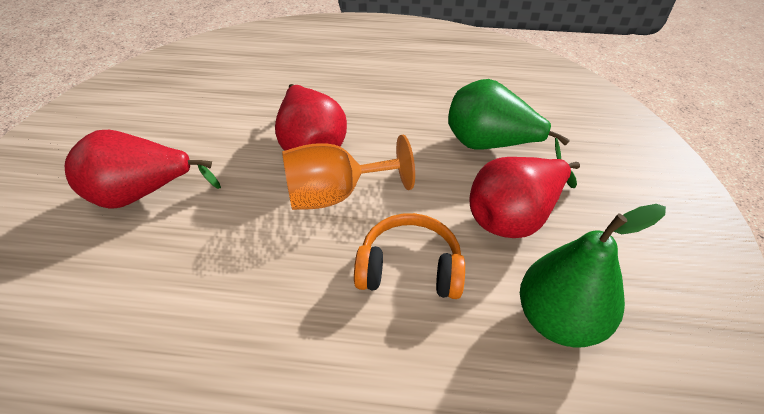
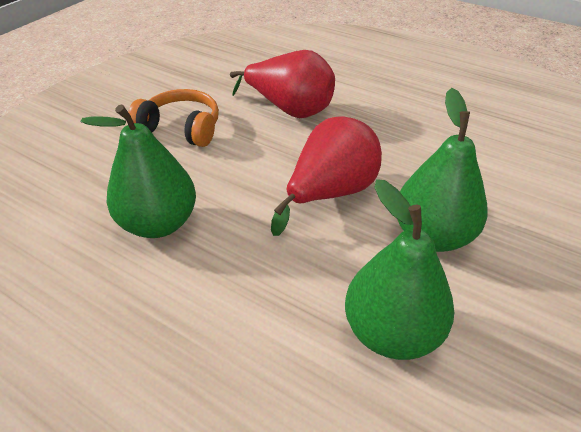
green pear: 2 -> 3
orange goblet: 1 -> 0
red pear: 3 -> 2

